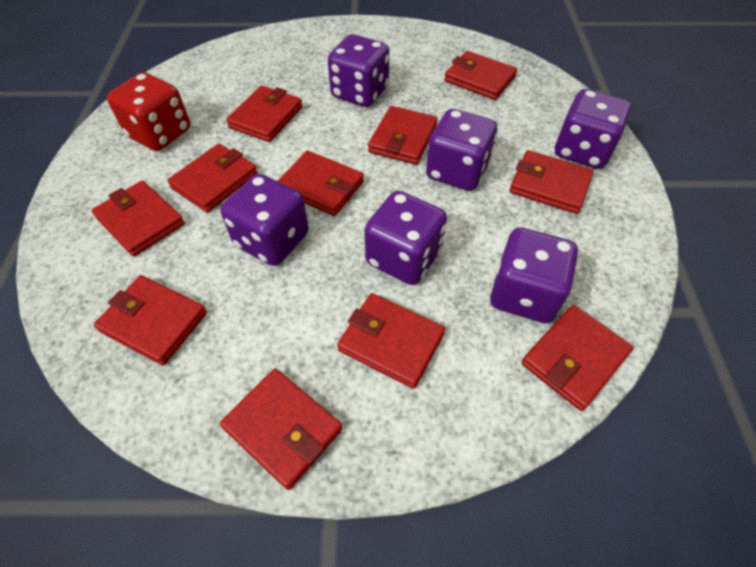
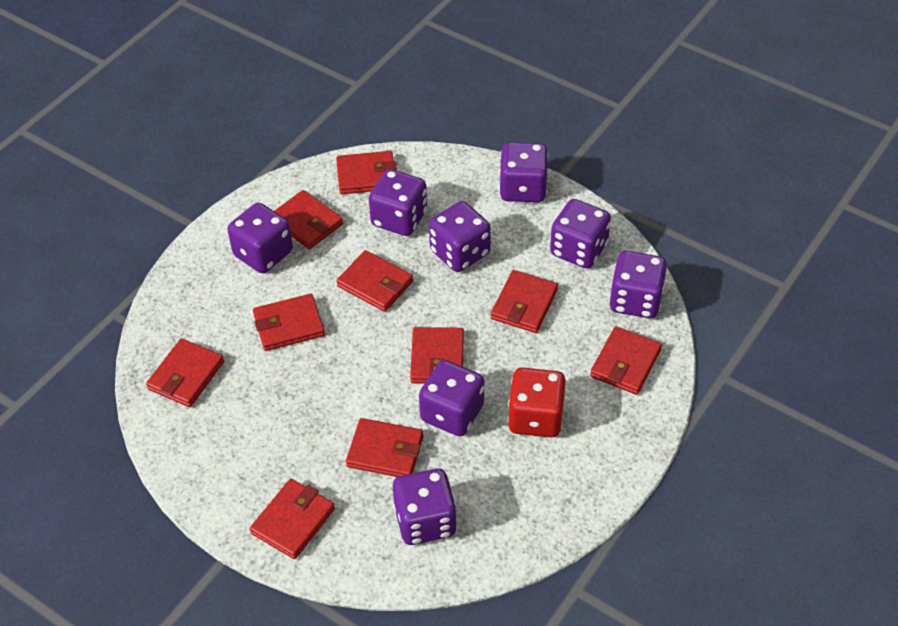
purple dice: 6 -> 8
red wallet: 11 -> 10

